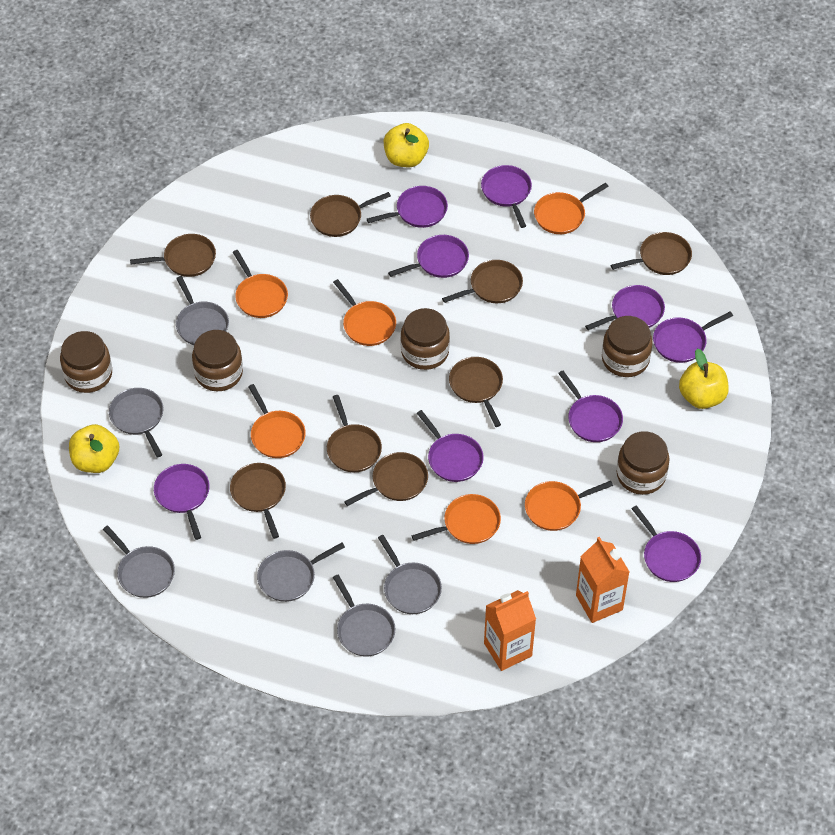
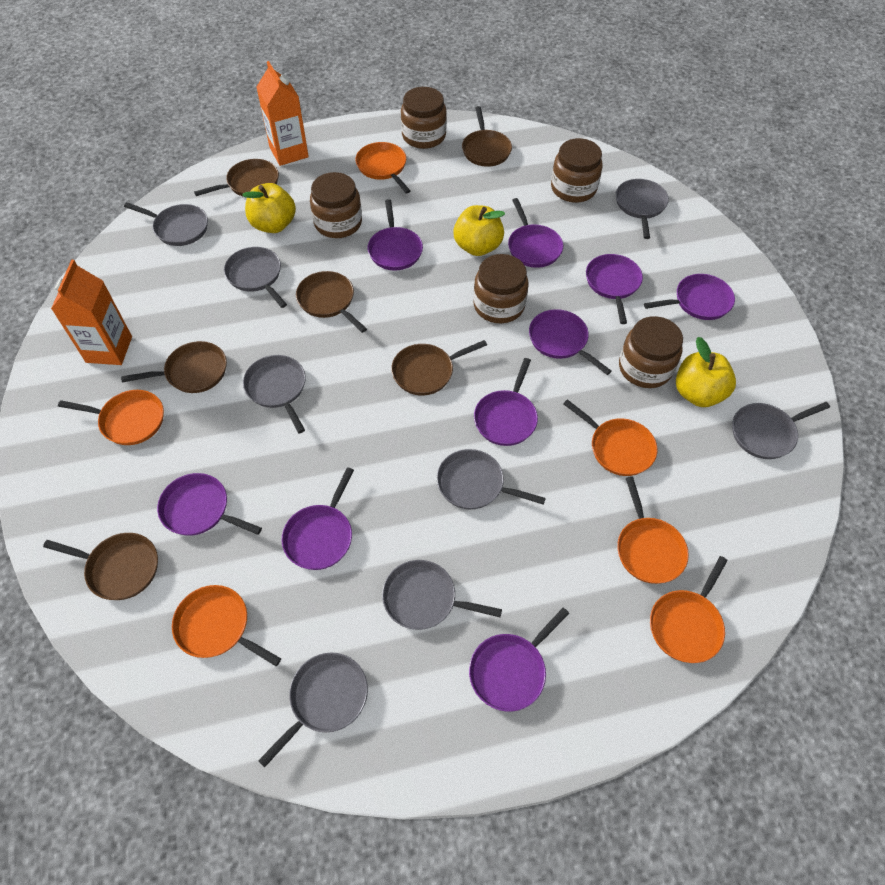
brown pan: 8 -> 6
grey pan: 6 -> 8

